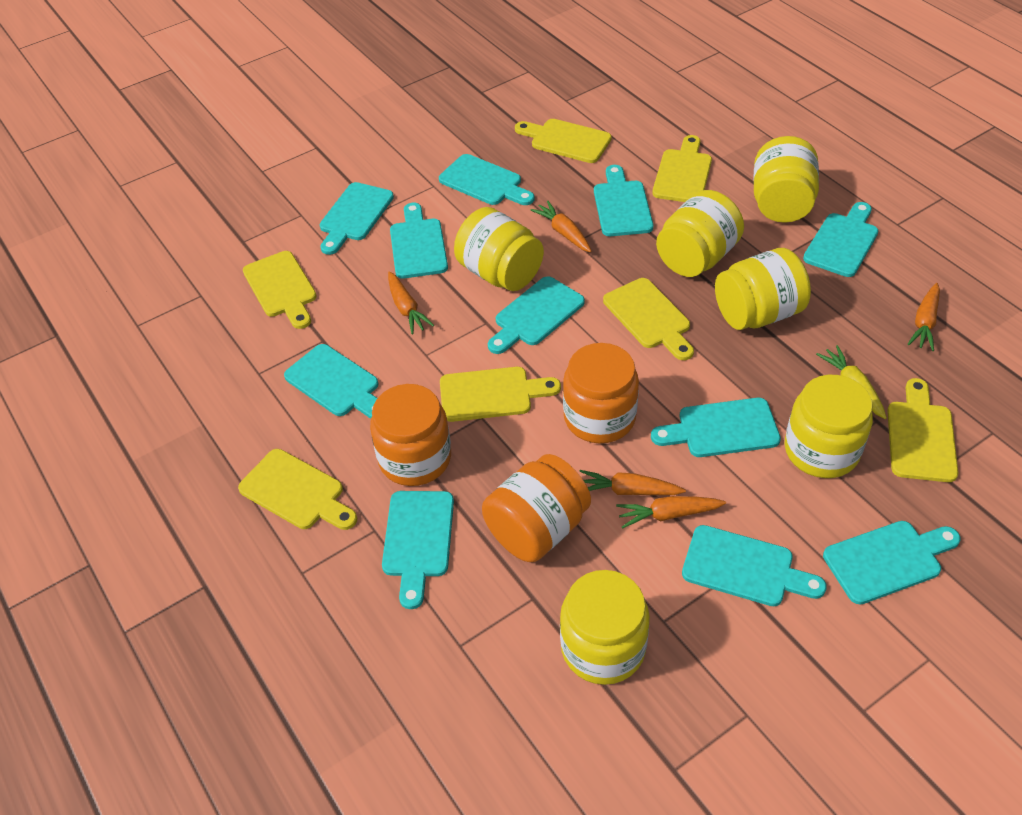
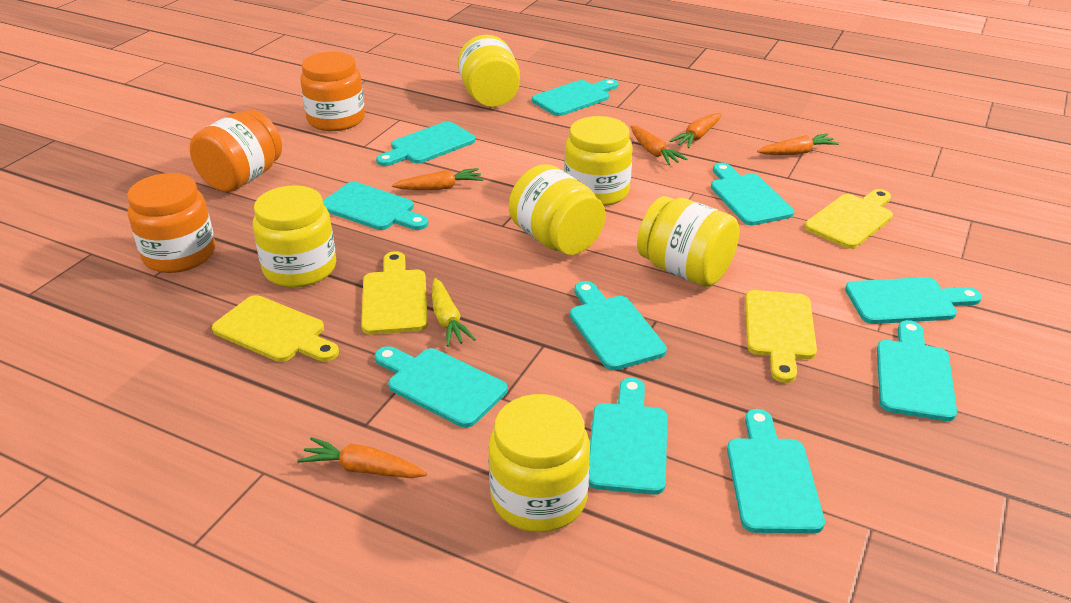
turquoise cutting board: 11 -> 10
yellow cutting board: 7 -> 4

